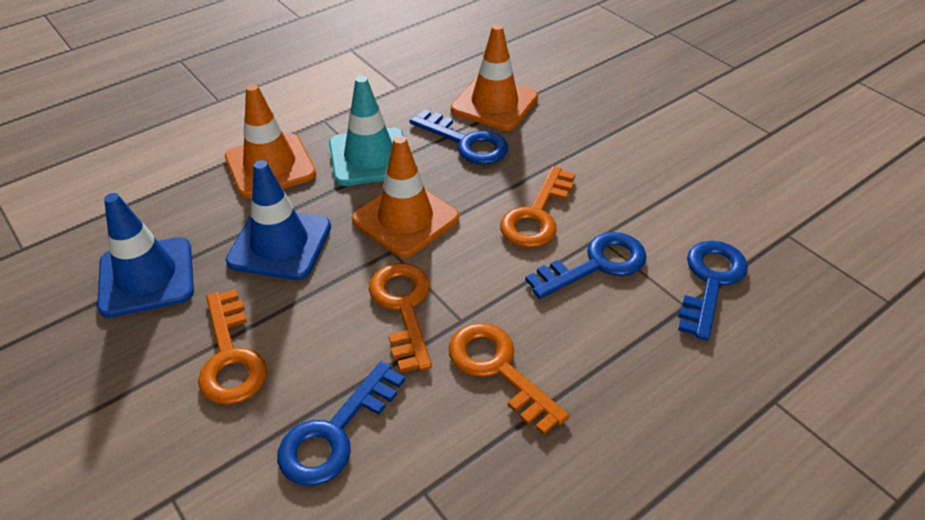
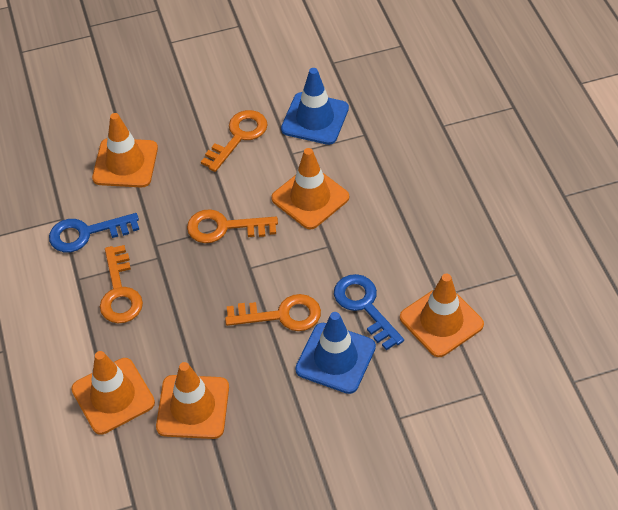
blue key: 4 -> 2
orange traffic cone: 3 -> 5
turquoise traffic cone: 1 -> 0

